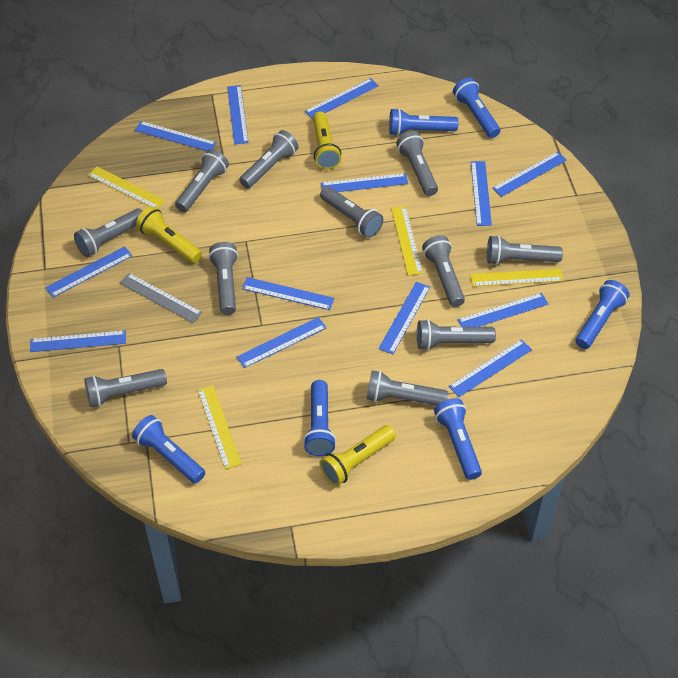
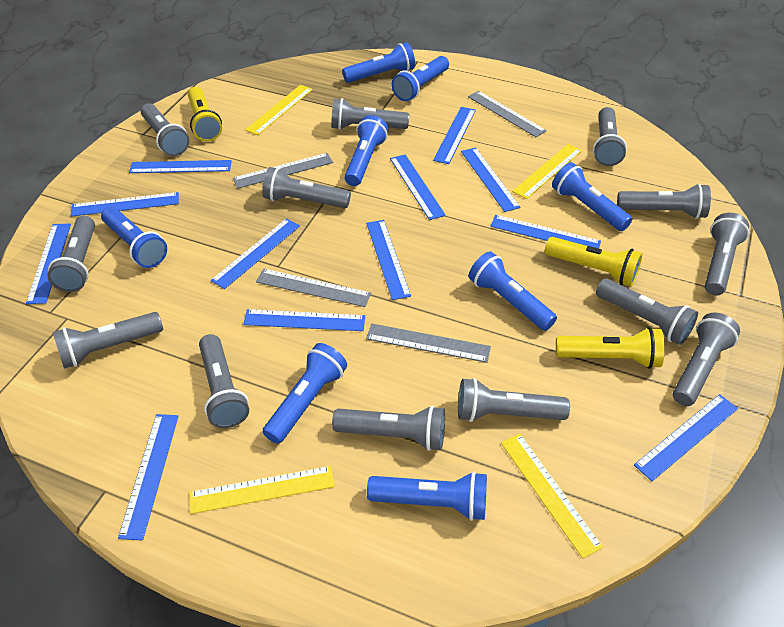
blue flashlight: 6 -> 8
blue ruler: 13 -> 12
grey flashlight: 11 -> 13
grey ruler: 1 -> 4

